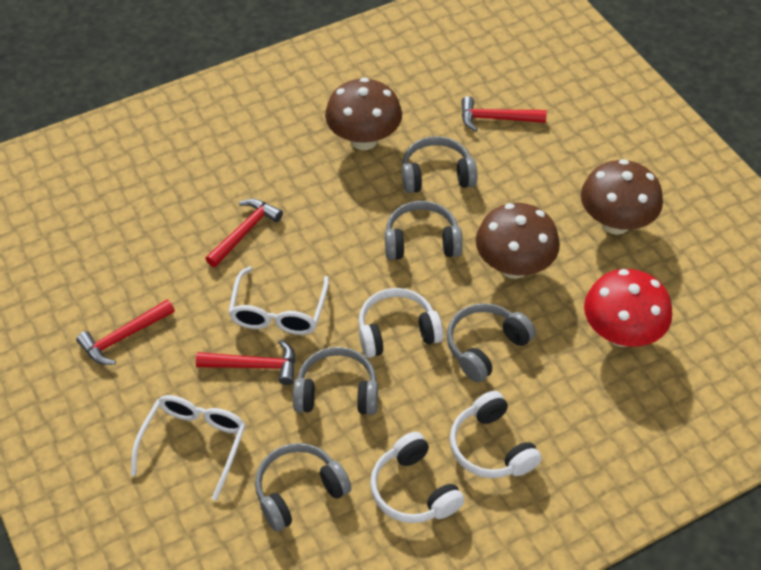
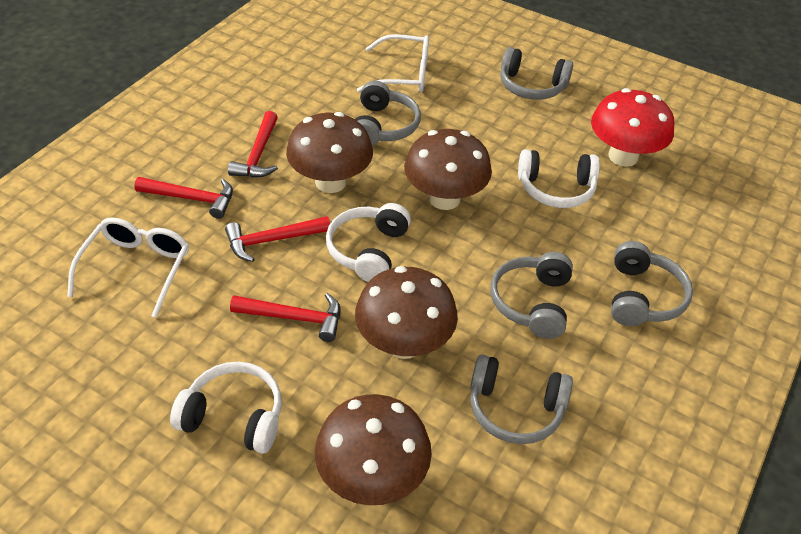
brown mushroom: 3 -> 4

